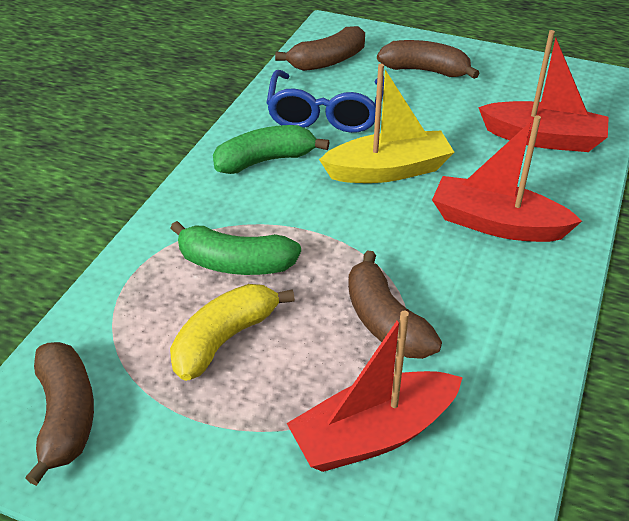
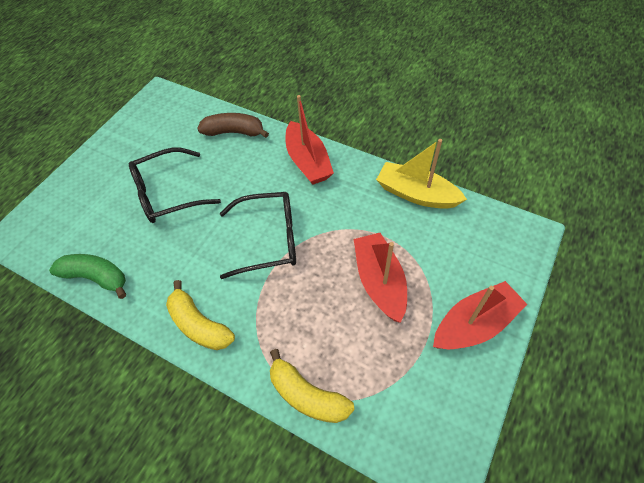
black glasses: 0 -> 2
blue glasses: 1 -> 0
brown banana: 4 -> 1
green banana: 2 -> 1
yellow banana: 1 -> 2

